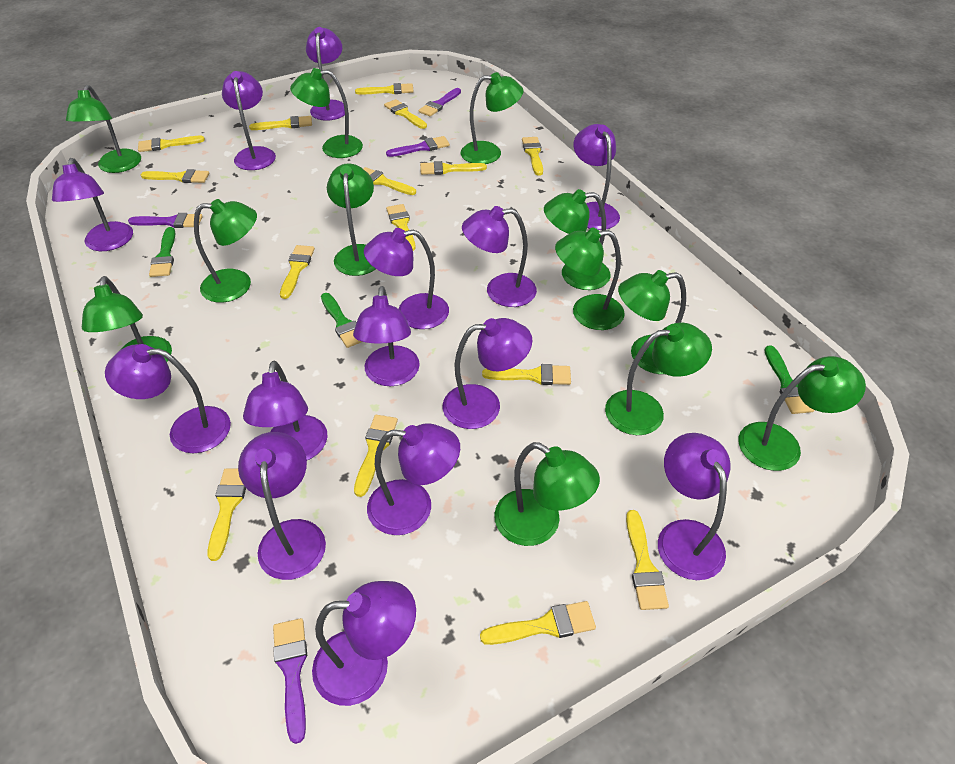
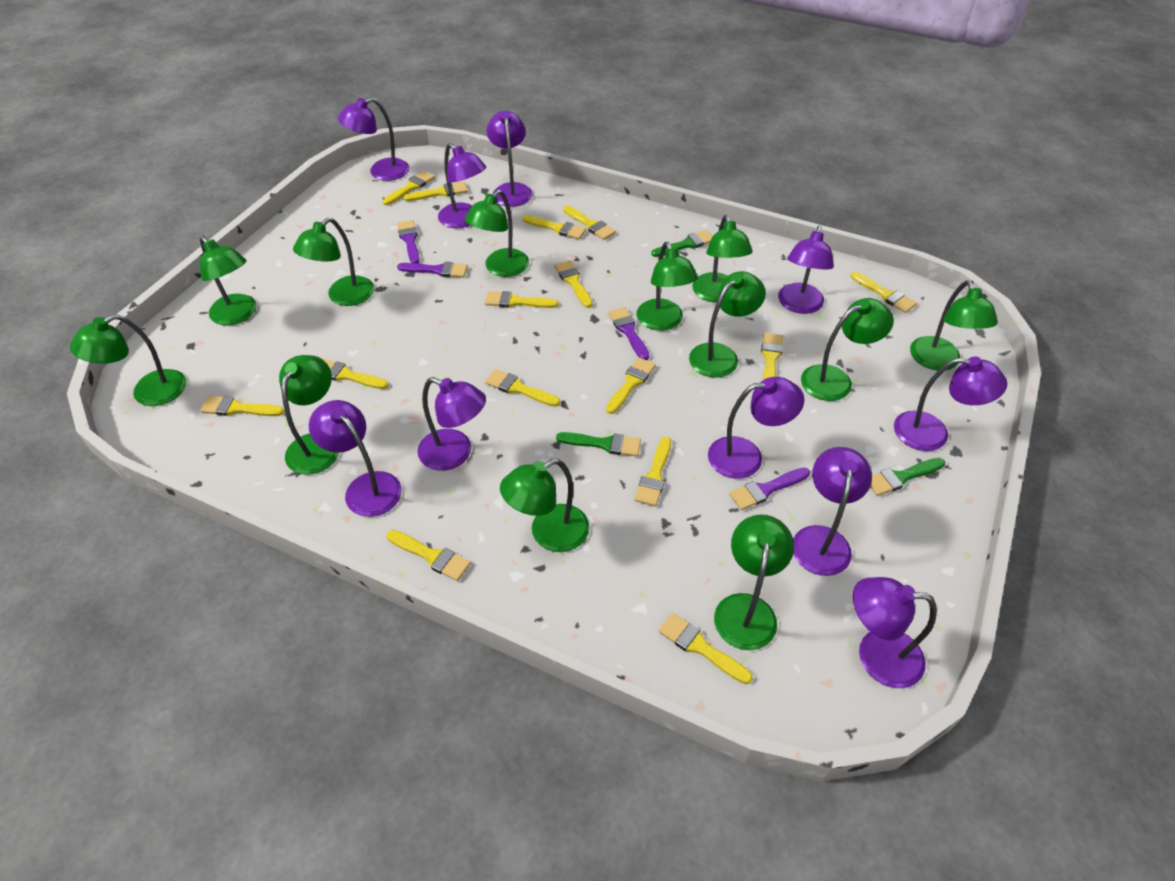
purple lamp: 14 -> 10

